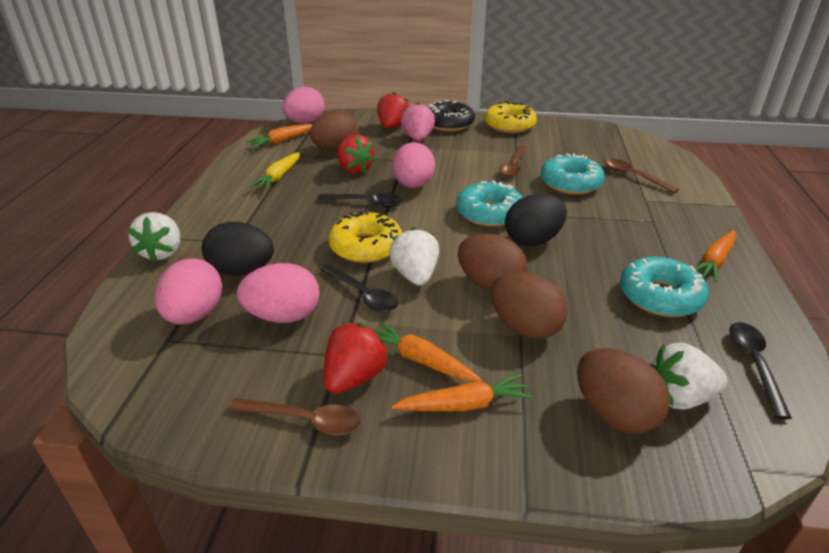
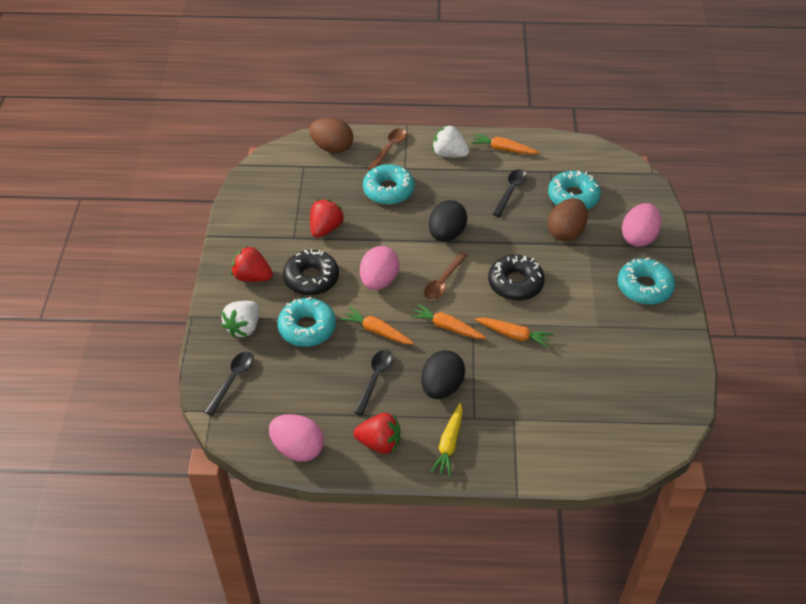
black donut: 1 -> 2
brown egg: 4 -> 2
brown spoon: 3 -> 2
pink egg: 4 -> 3
pink strawberry: 1 -> 0
turquoise donut: 3 -> 4
white strawberry: 3 -> 2
yellow donut: 2 -> 0

